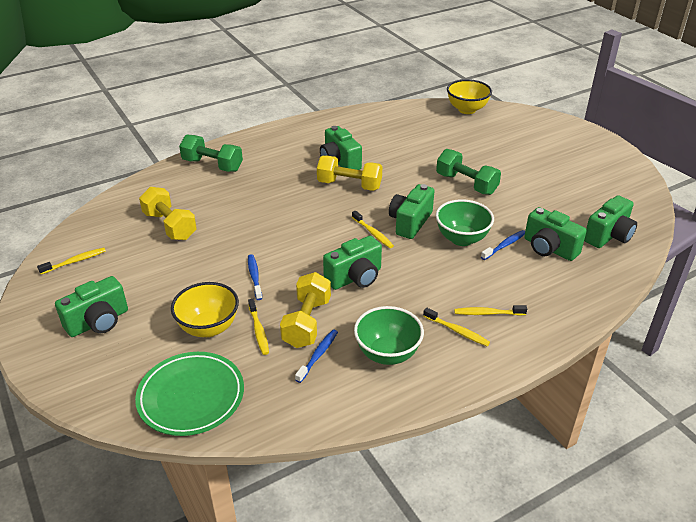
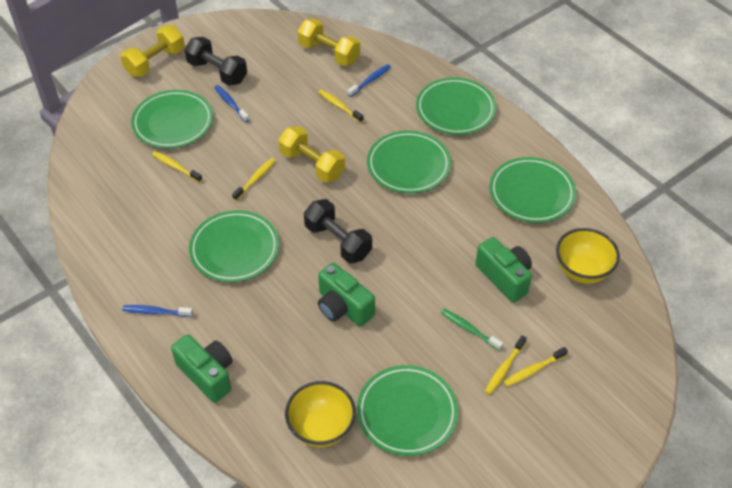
black dumbbell: 0 -> 2
green bowl: 2 -> 0
green camera: 6 -> 3
green dumbbell: 2 -> 0
green plate: 1 -> 6
green toothbrush: 0 -> 1

